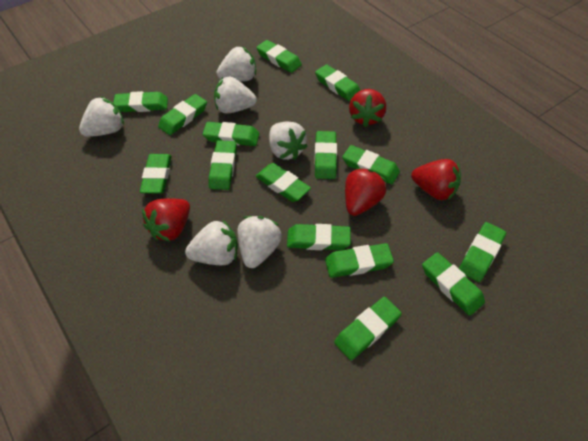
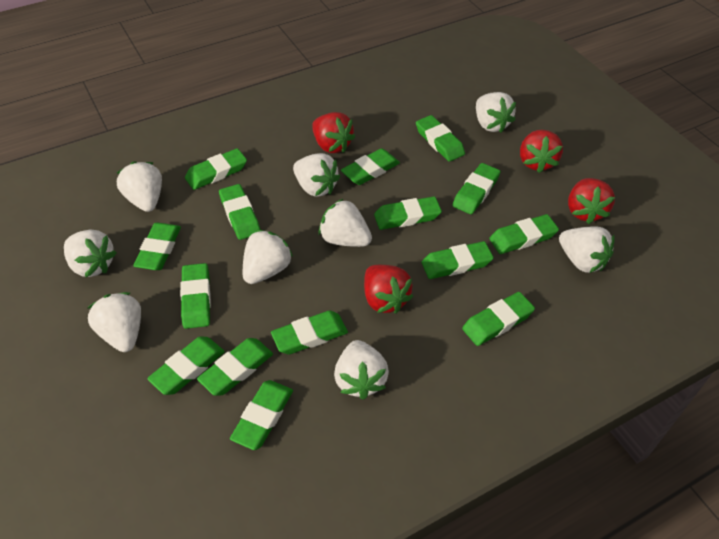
white strawberry: 6 -> 9

